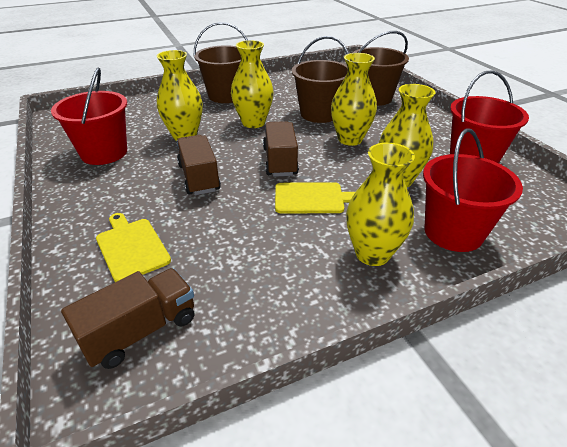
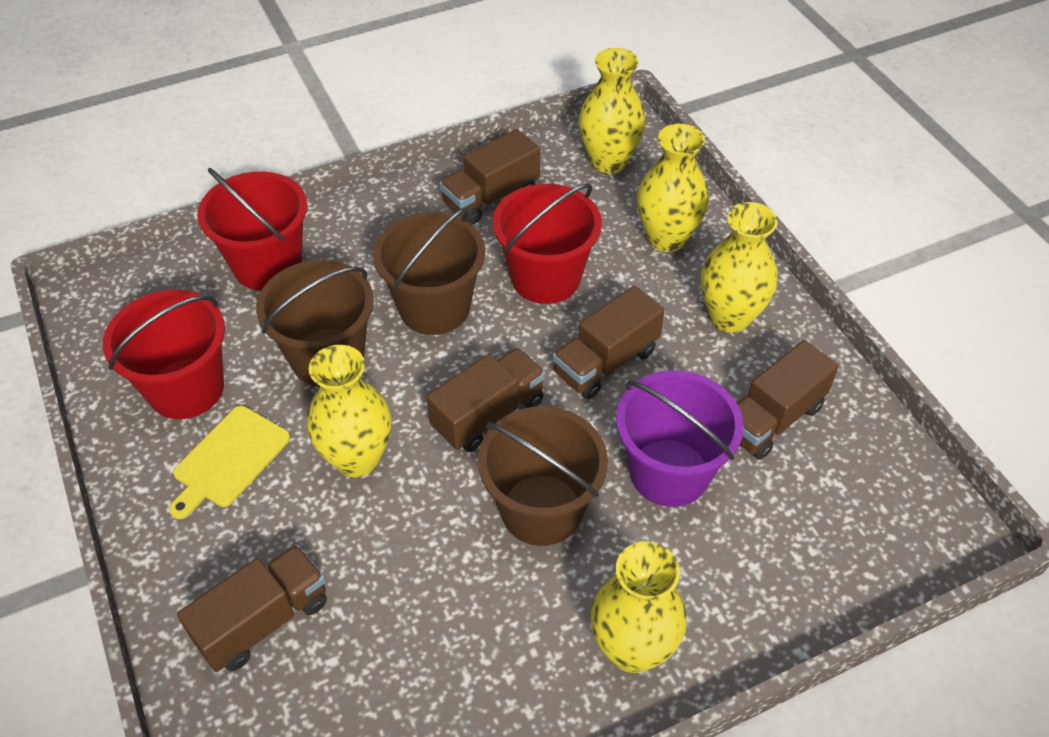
brown truck: 3 -> 5
purple bucket: 0 -> 1
yellow cutting board: 2 -> 1

